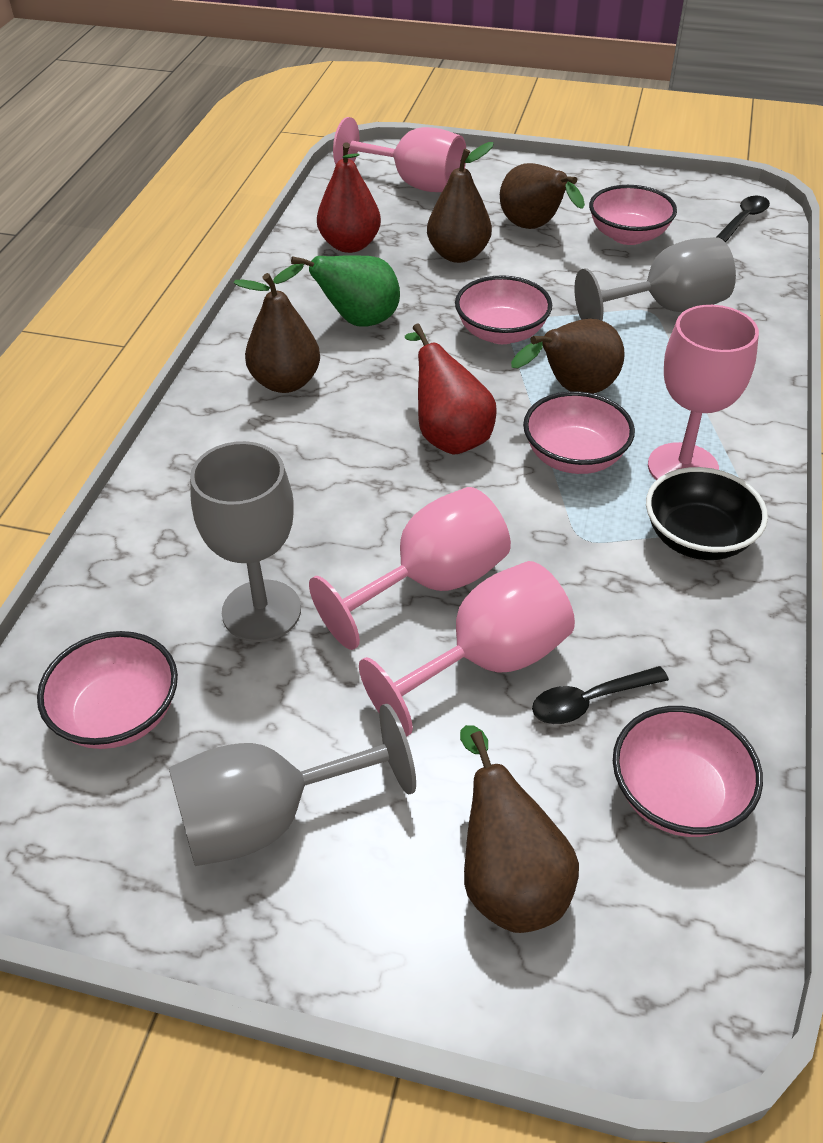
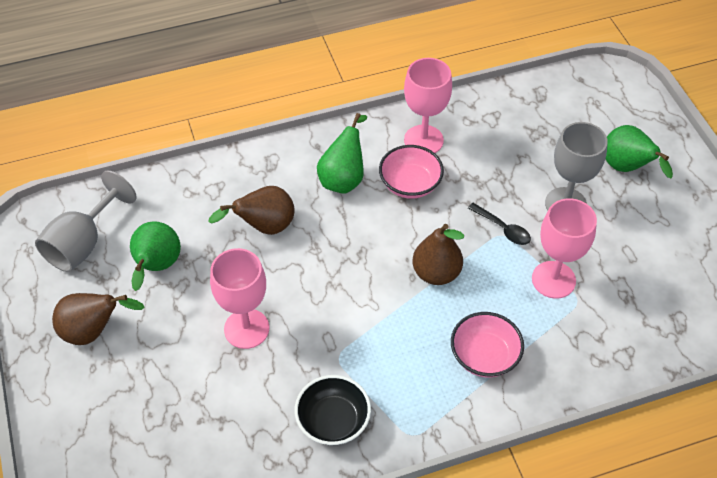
black spoon: 2 -> 1
brown pear: 5 -> 3
green pear: 1 -> 3
grey goblet: 3 -> 2
pink bowl: 5 -> 2
pink goblet: 4 -> 3
red pear: 2 -> 0

